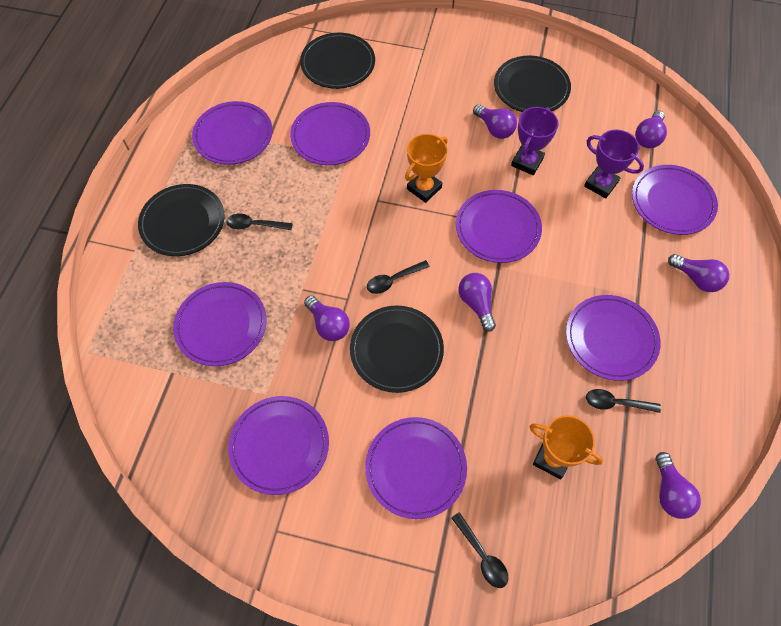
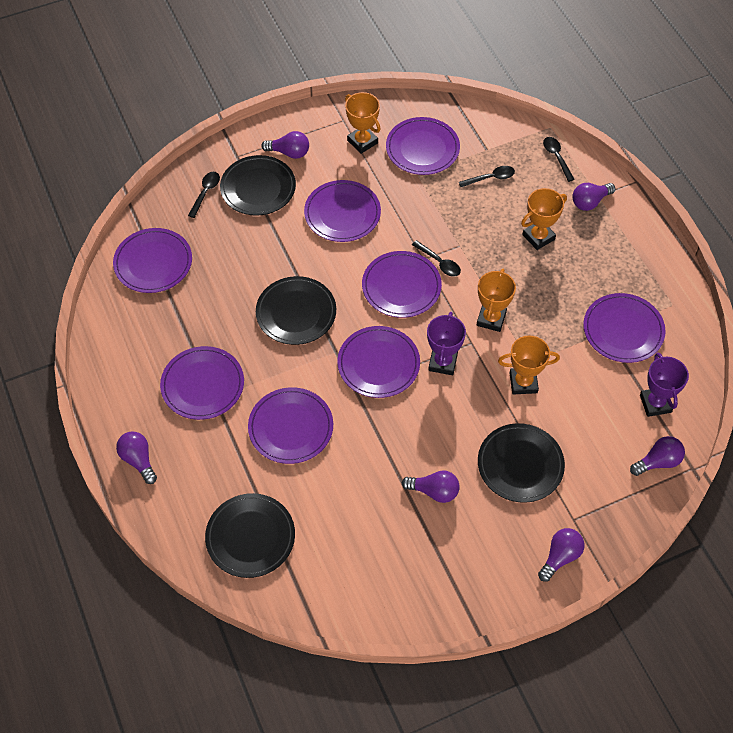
orange trophy: 2 -> 4

